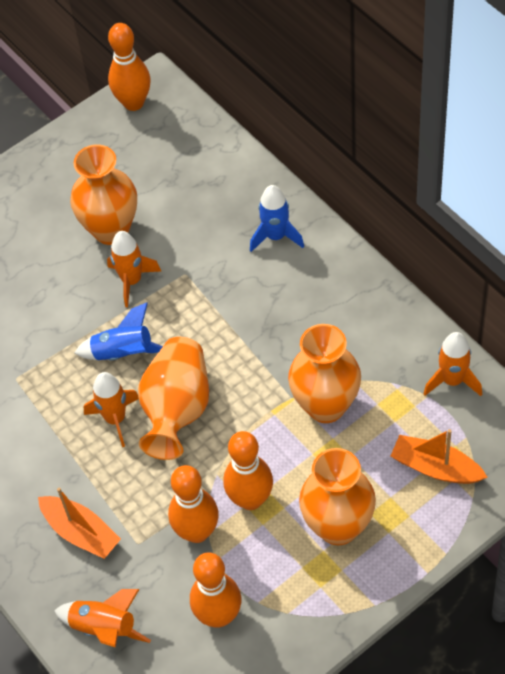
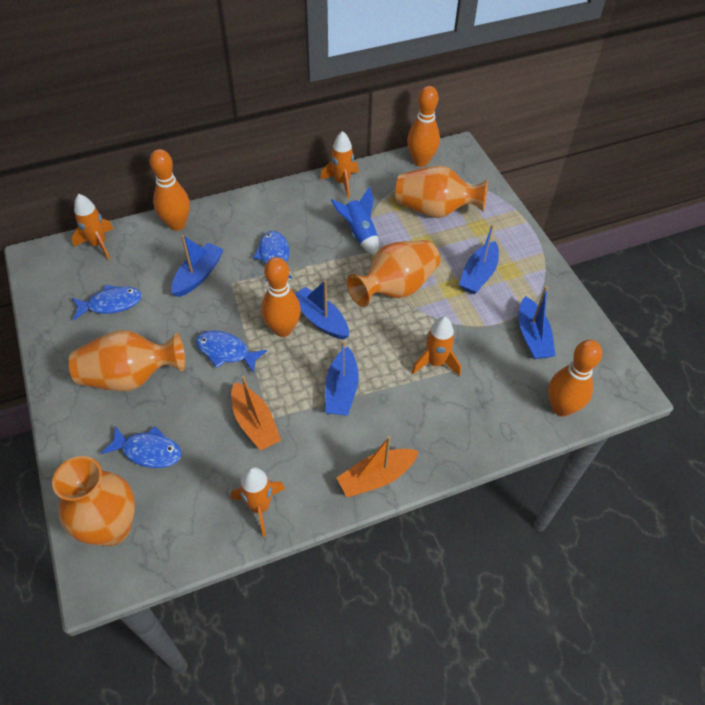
blue boat: 0 -> 5
blue fish: 0 -> 4
blue rocket: 2 -> 1

